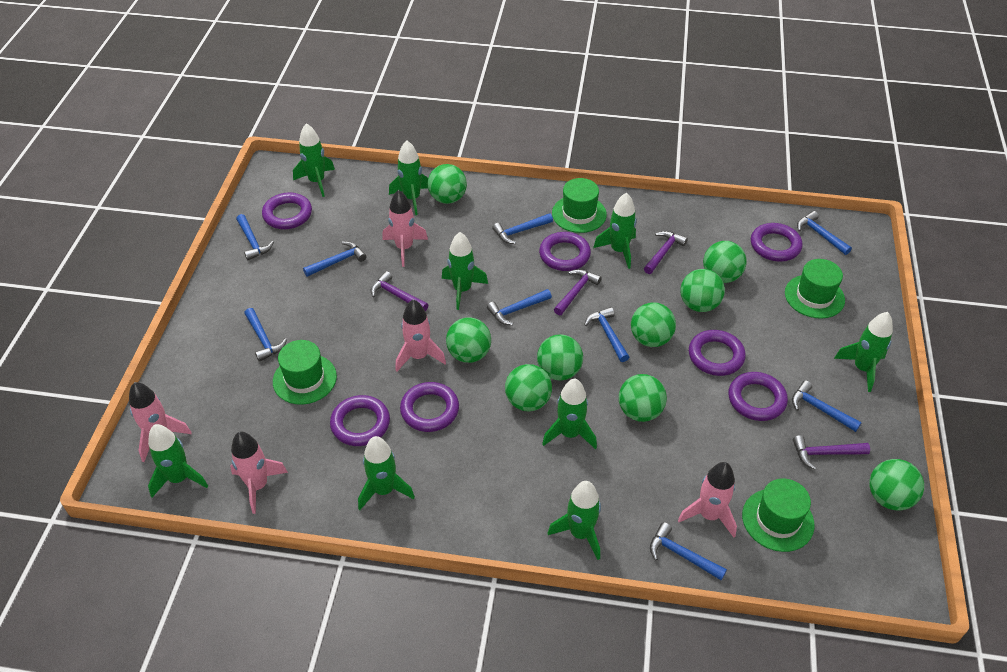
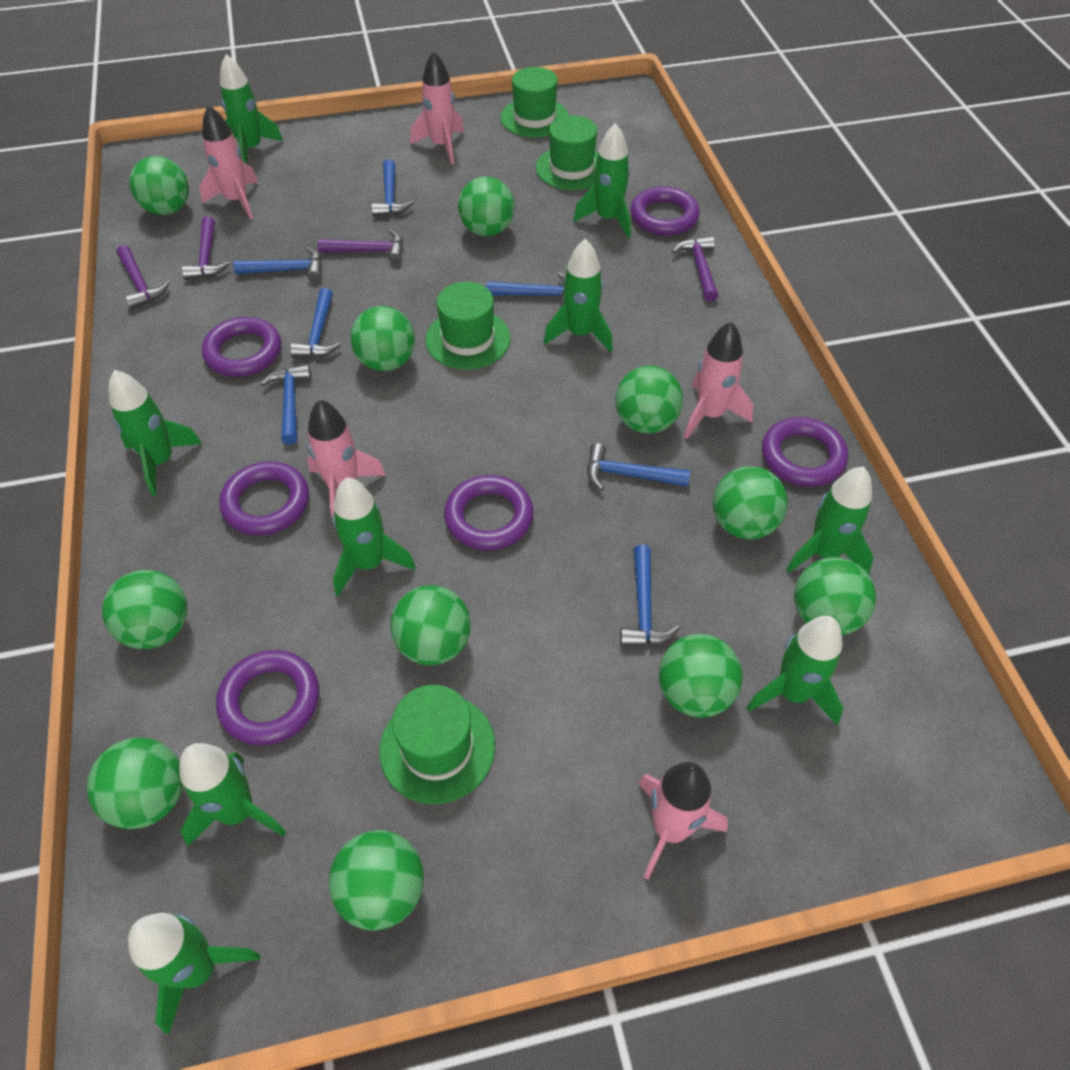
blue hammer: 9 -> 7
green ball: 9 -> 11
purple ring: 7 -> 6

